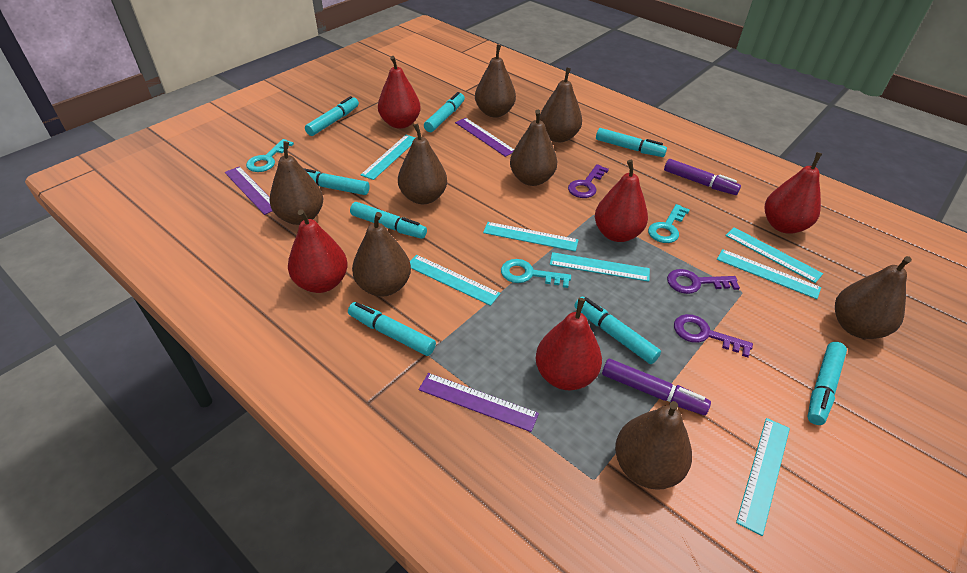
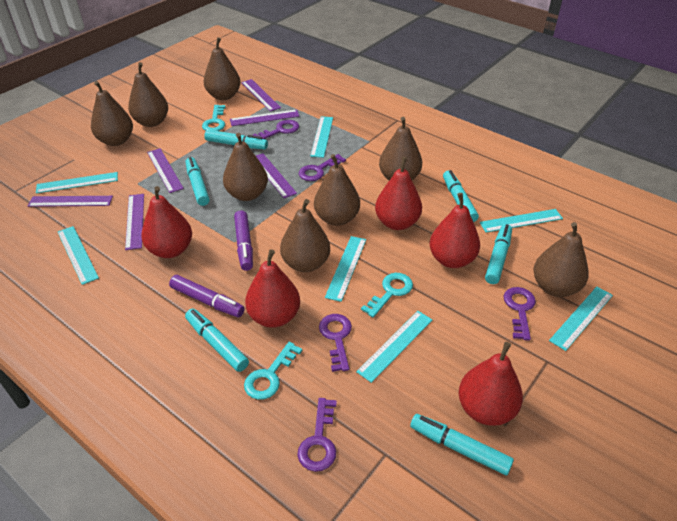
purple key: 3 -> 5
purple ruler: 3 -> 6
turquoise marker: 8 -> 6

